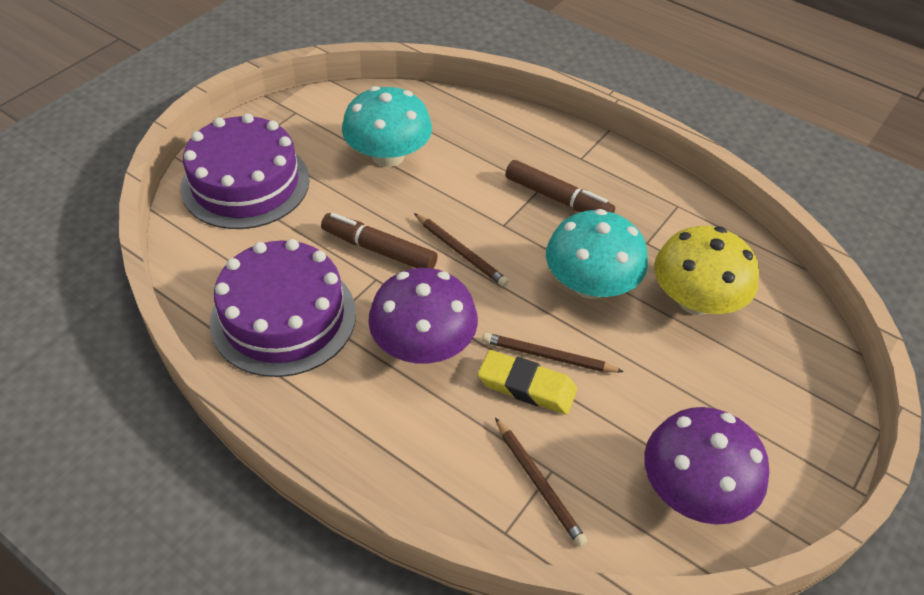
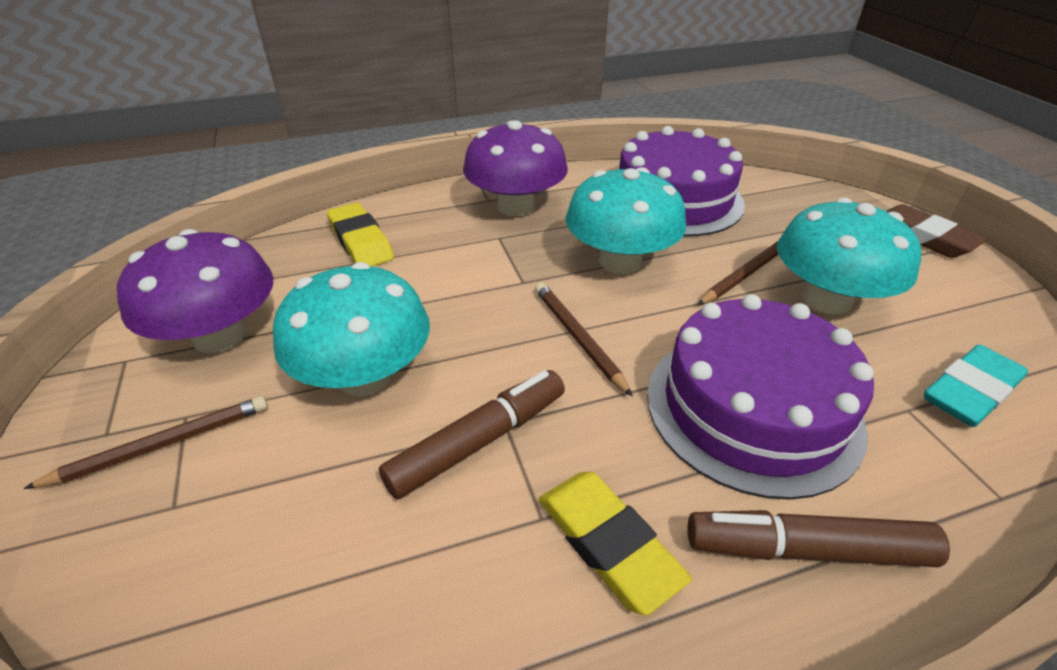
brown eraser: 0 -> 1
turquoise eraser: 0 -> 1
turquoise mushroom: 2 -> 3
yellow eraser: 1 -> 2
yellow mushroom: 1 -> 0

